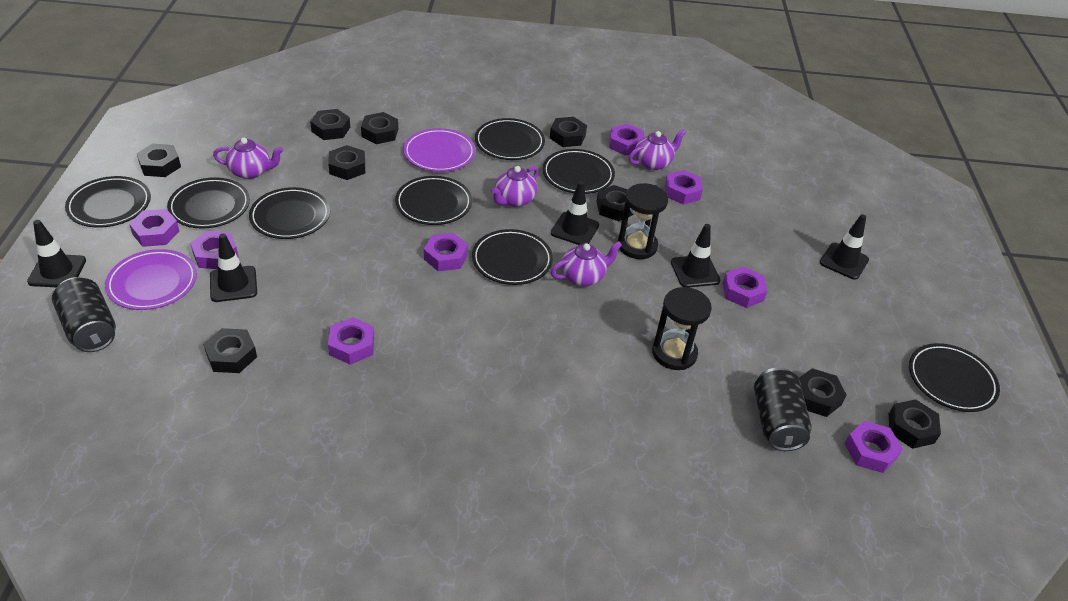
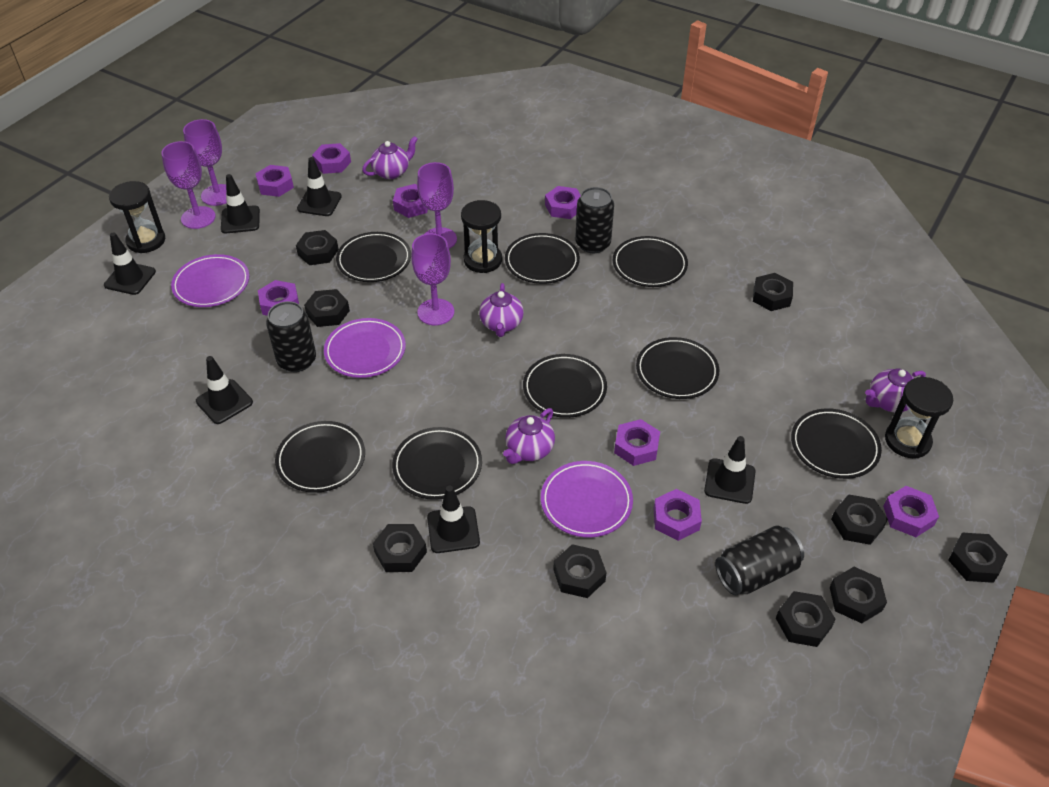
black can: 2 -> 3
black hourglass: 2 -> 3
black traffic cone: 5 -> 6
purple goblet: 0 -> 4
purple plate: 2 -> 3

